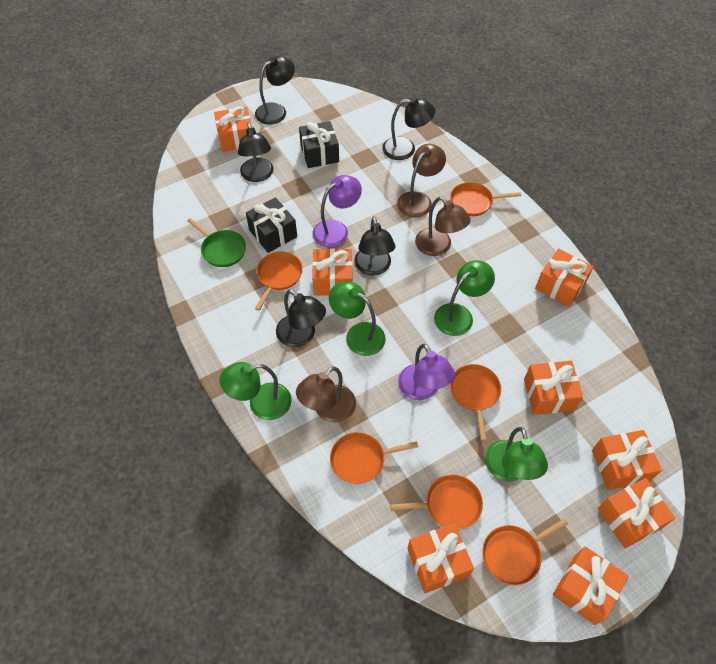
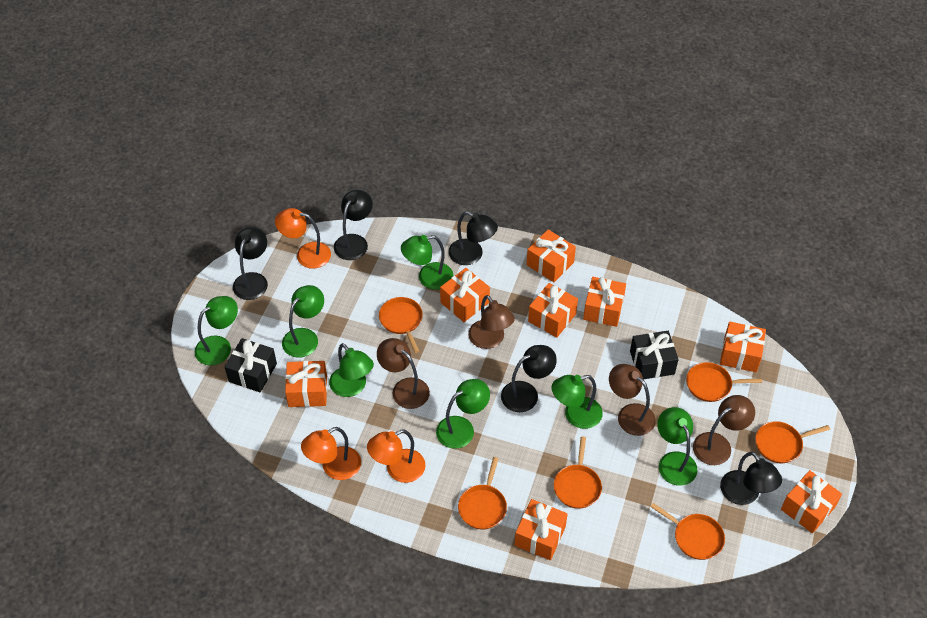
brown lamp: 3 -> 4
green lamp: 4 -> 7
green pan: 1 -> 0
orange lamp: 0 -> 3
purple lamp: 2 -> 0

